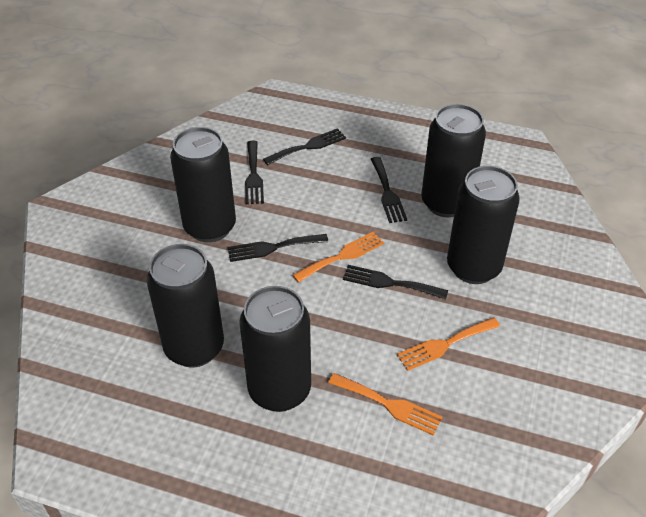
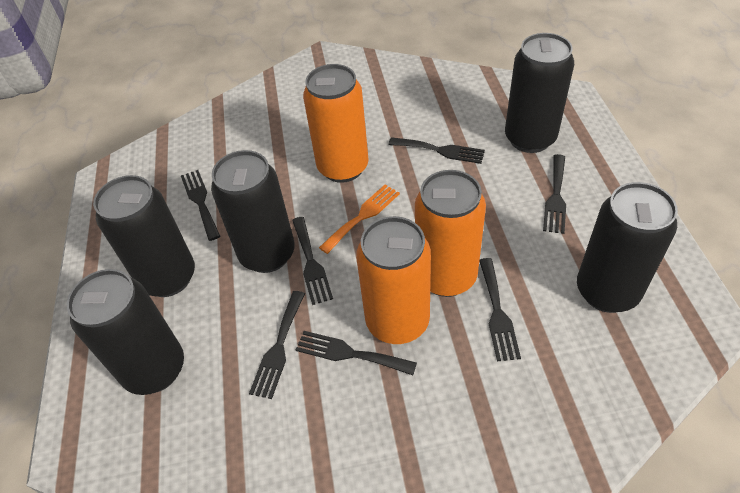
black fork: 5 -> 7
orange can: 0 -> 3
orange fork: 3 -> 1

